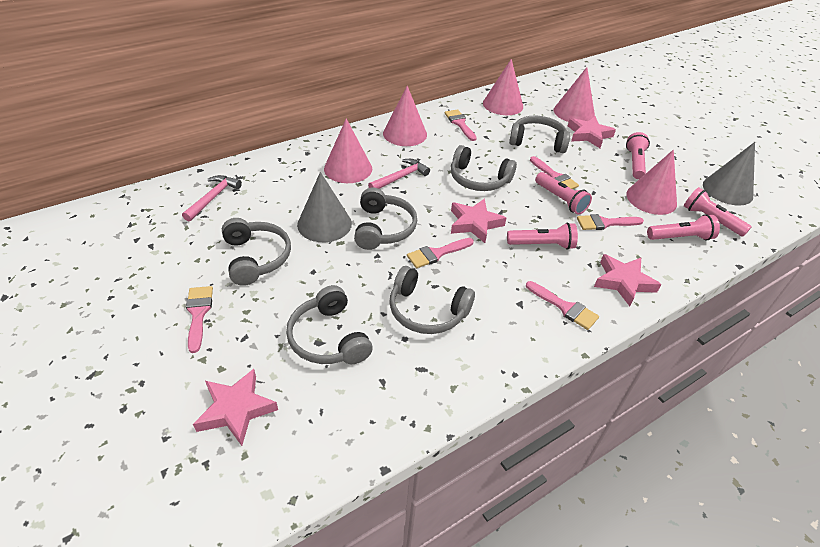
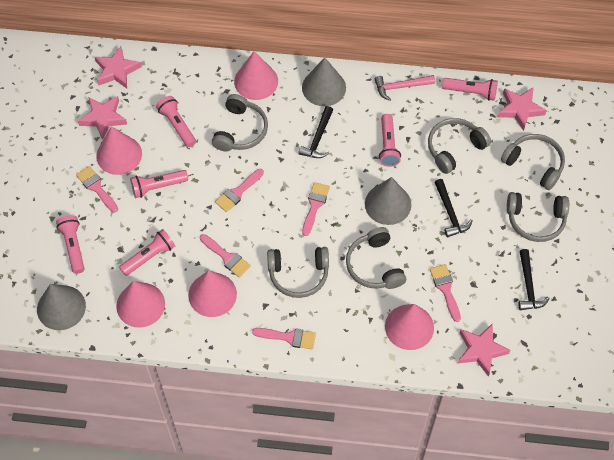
black hammer: 0 -> 3
grey cone: 2 -> 3
pink flashlight: 5 -> 6
pink hammer: 2 -> 1

